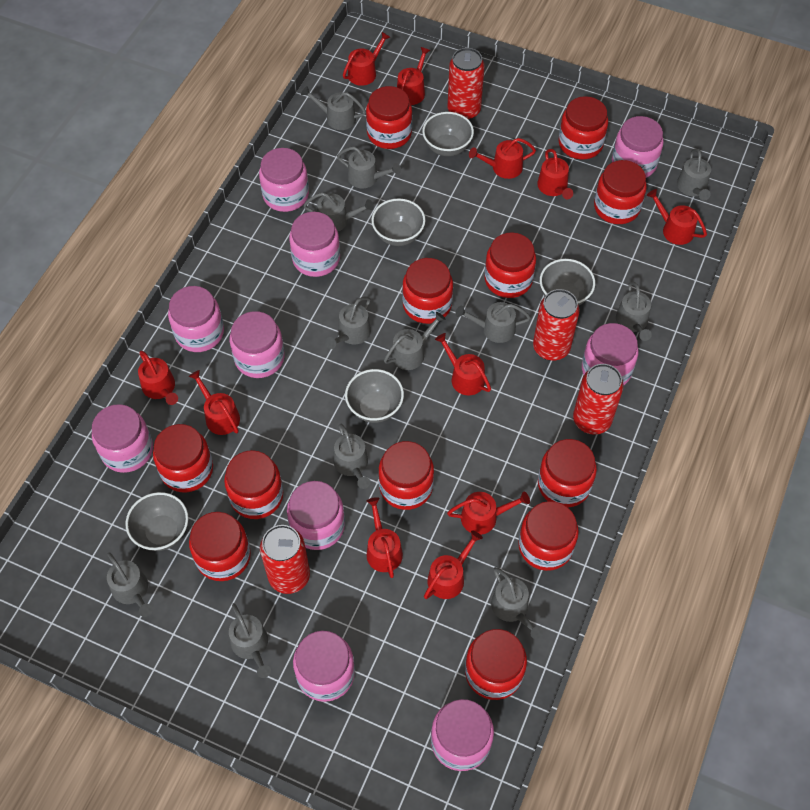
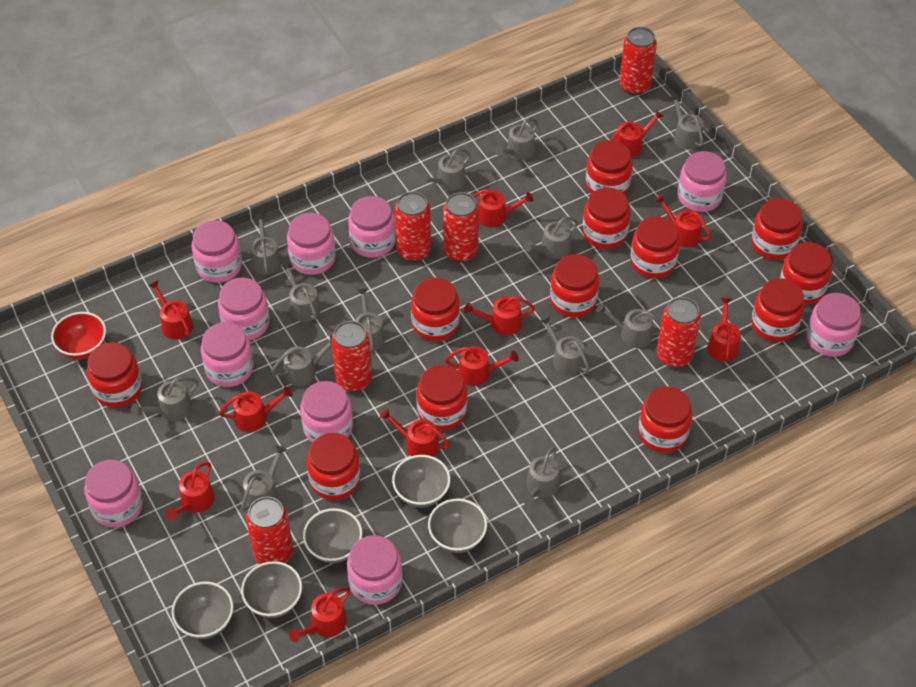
grey watering can: 12 -> 13
red bowl: 0 -> 1
red can: 4 -> 6

